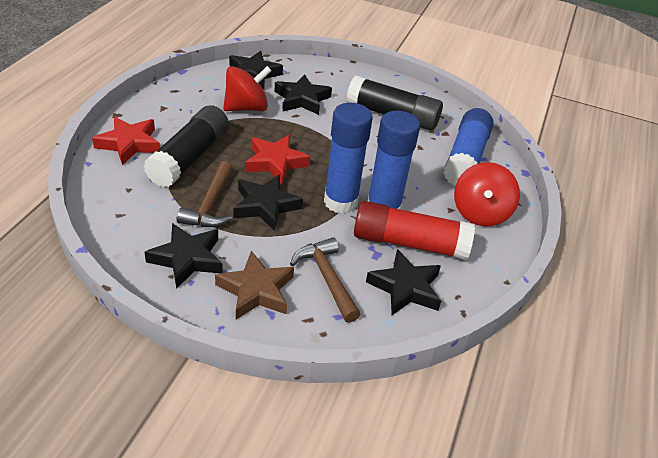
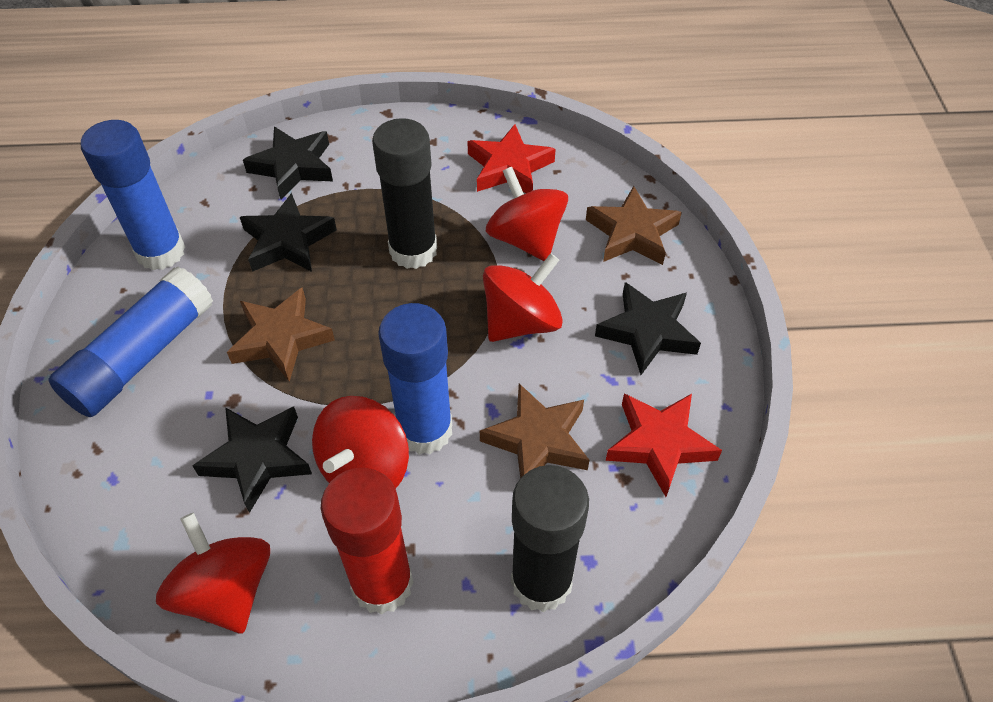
black star: 5 -> 4
brown hammer: 2 -> 0
brown star: 1 -> 3
red spinning top: 2 -> 4

